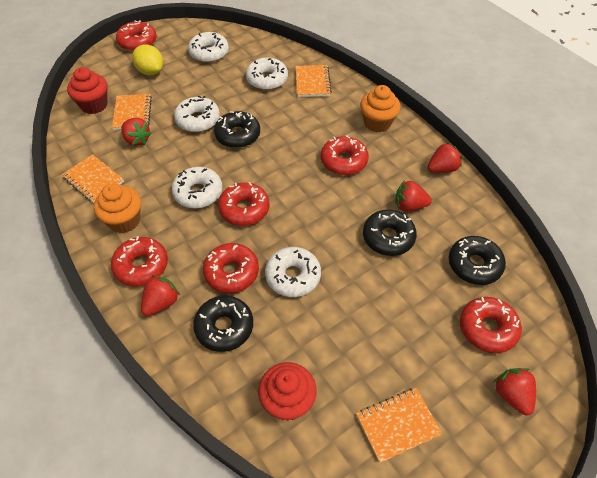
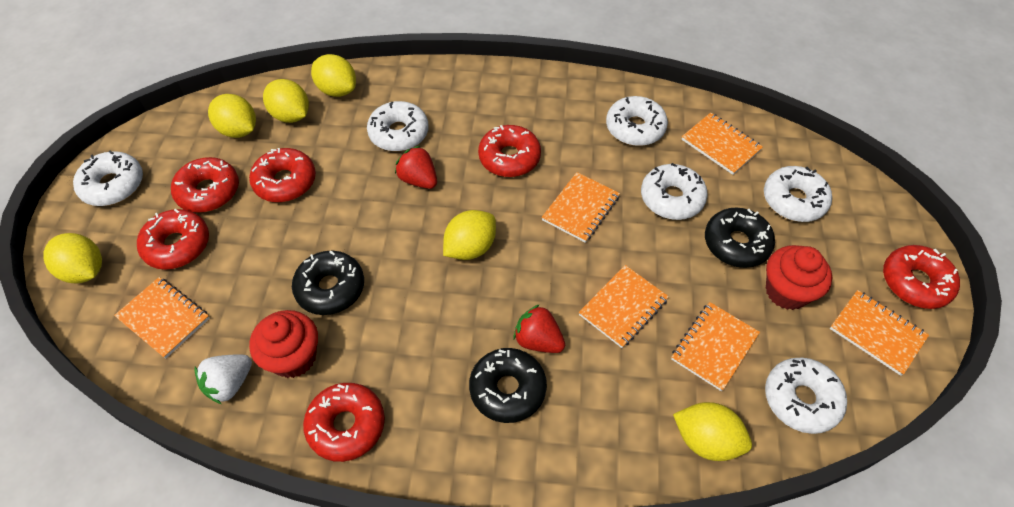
black donut: 4 -> 3
orange cupcake: 2 -> 0
orange notebook: 4 -> 6
red strawberry: 5 -> 2
white donut: 5 -> 6
white strawberry: 0 -> 1
yellow lemon: 1 -> 6

